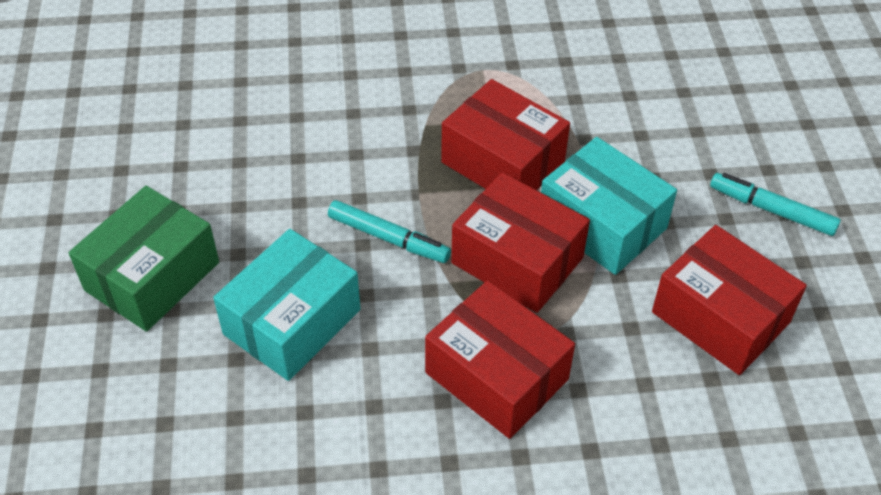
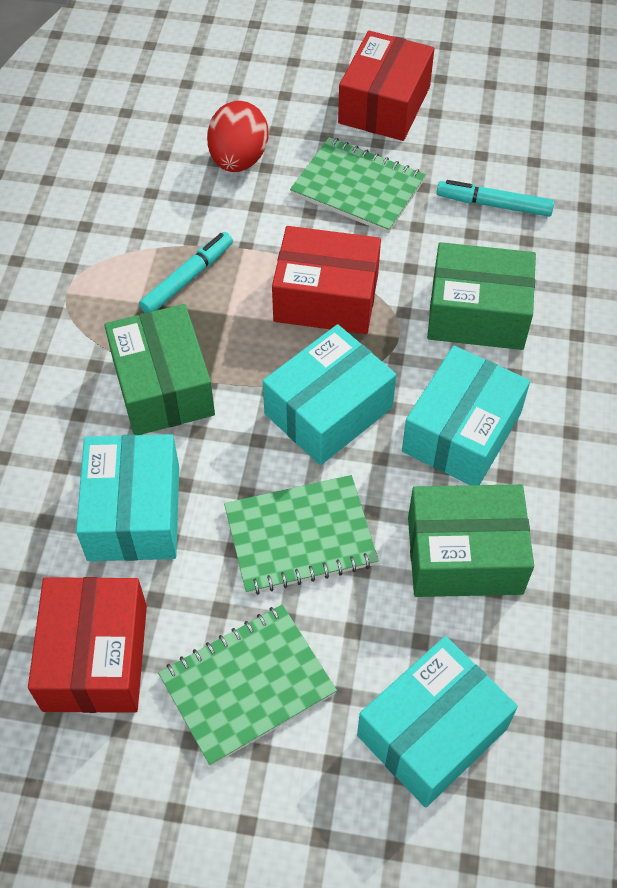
green box: 1 -> 3
green notebook: 0 -> 3
red box: 4 -> 3
red egg: 0 -> 1
turquoise box: 2 -> 4

